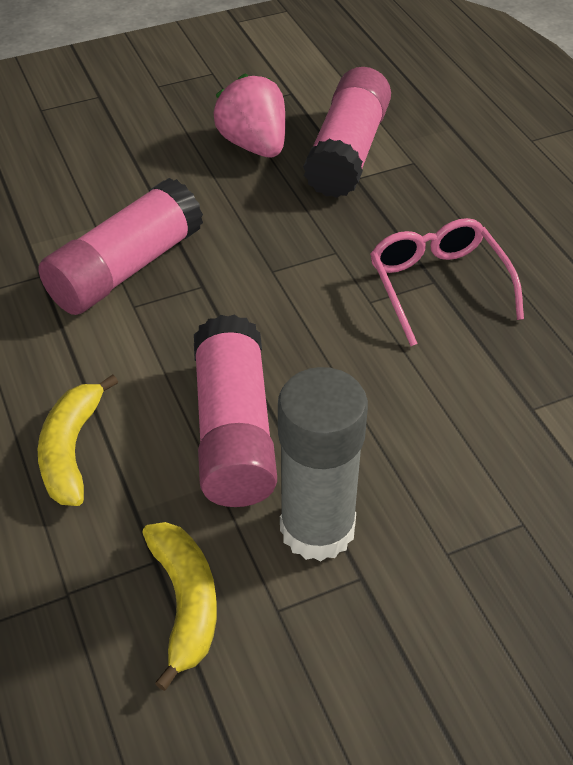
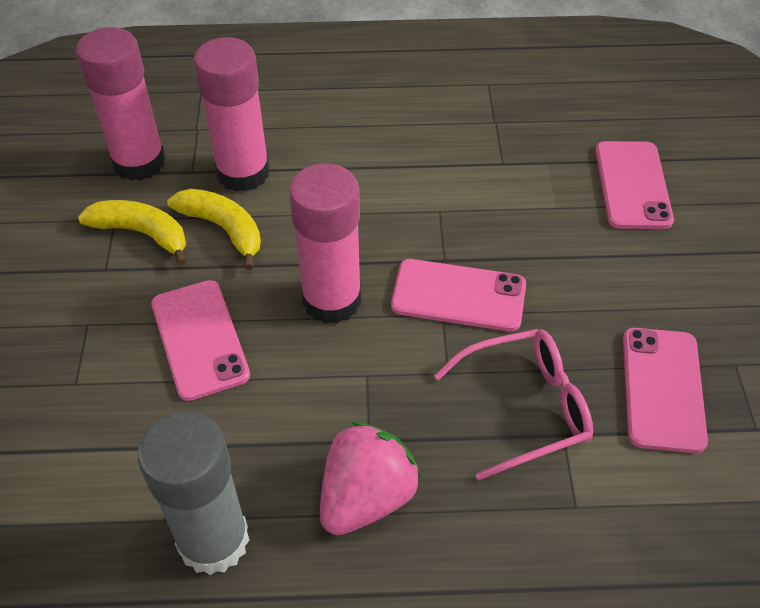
pink phone: 0 -> 4

